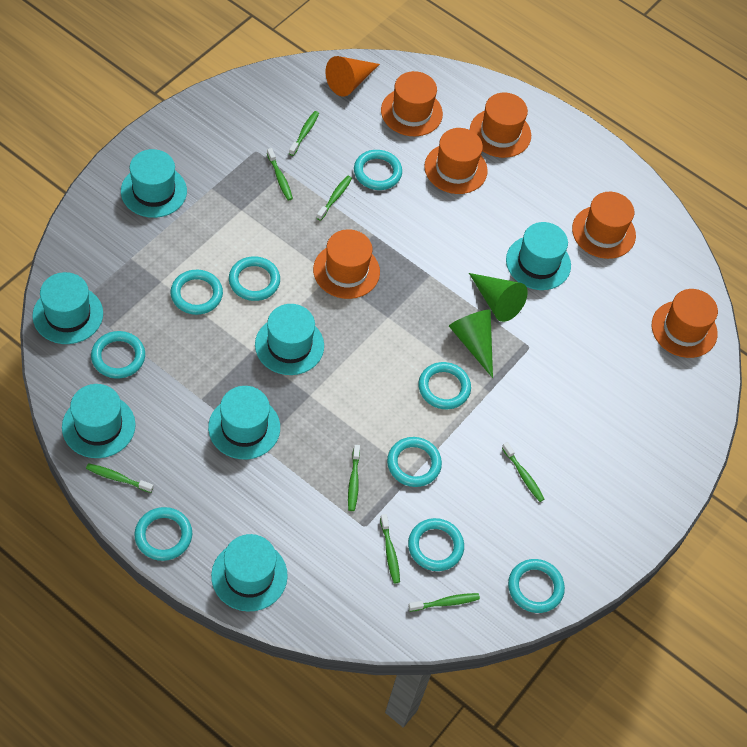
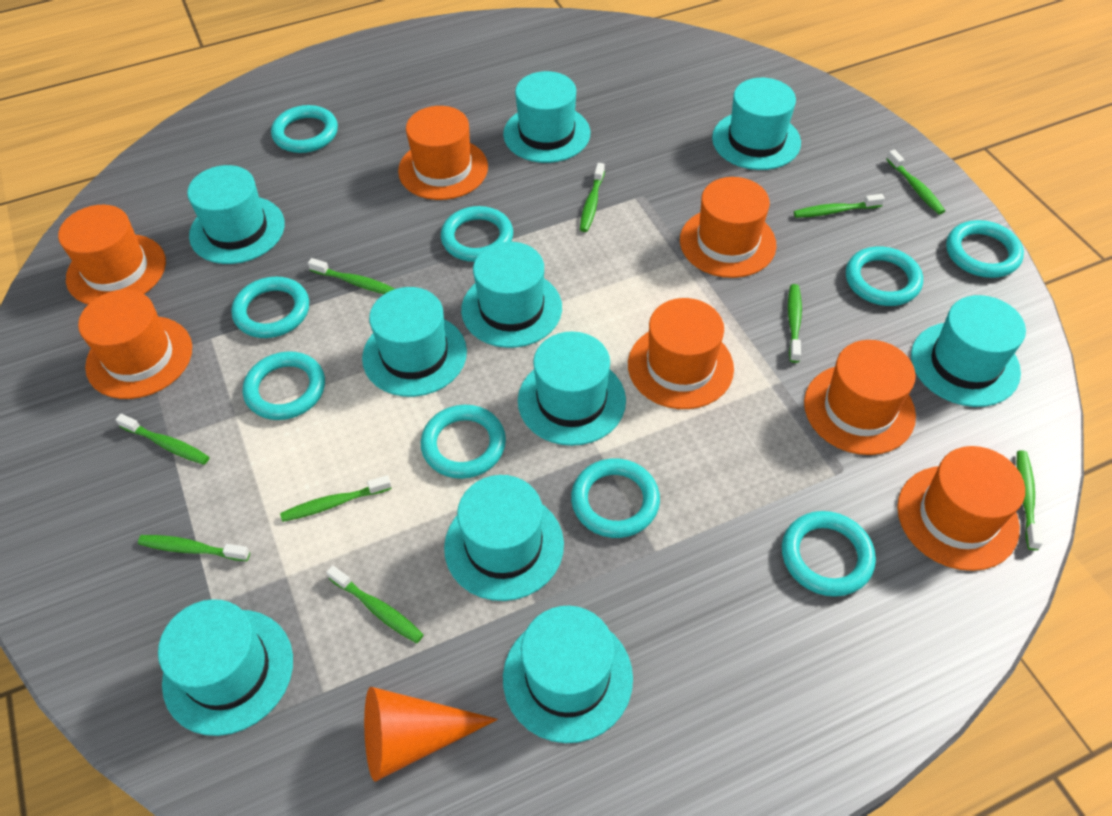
green cone: 2 -> 0
green toothbrush: 8 -> 10
orange hat: 6 -> 7
turquoise hat: 7 -> 10

